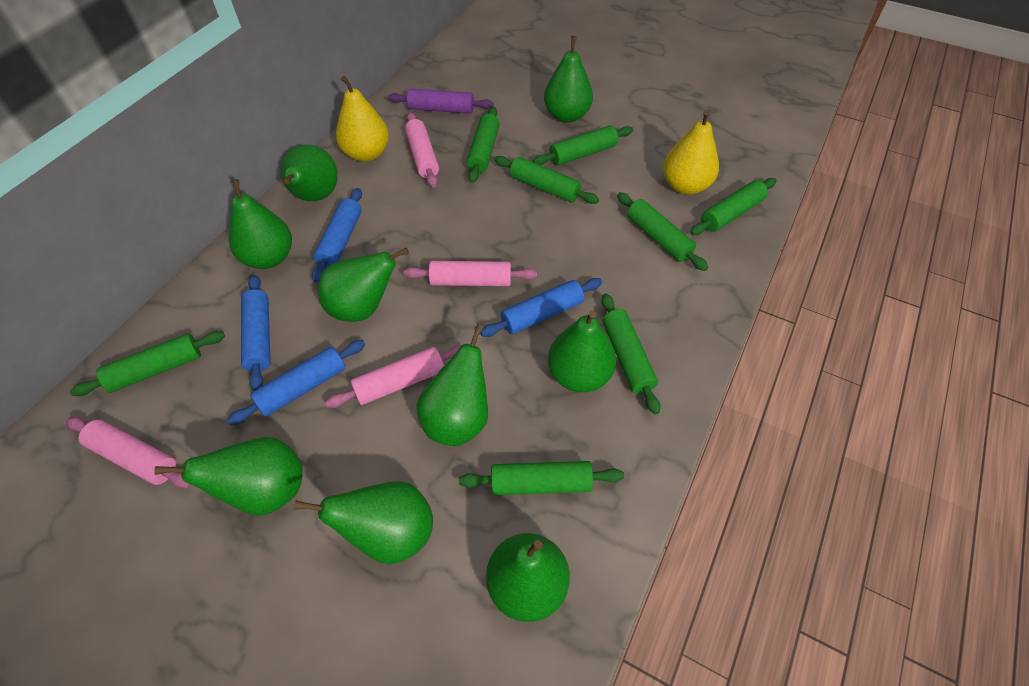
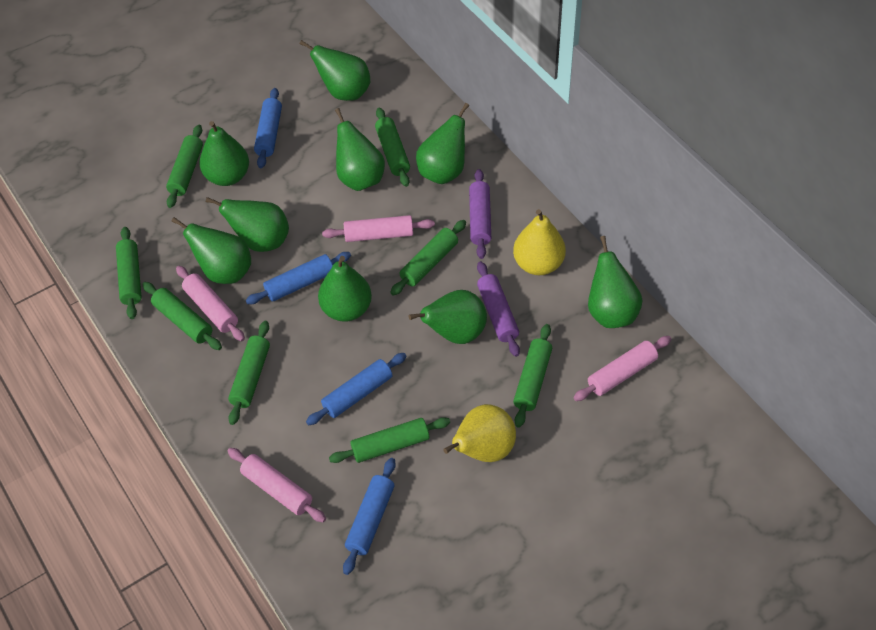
purple rolling pin: 1 -> 2

